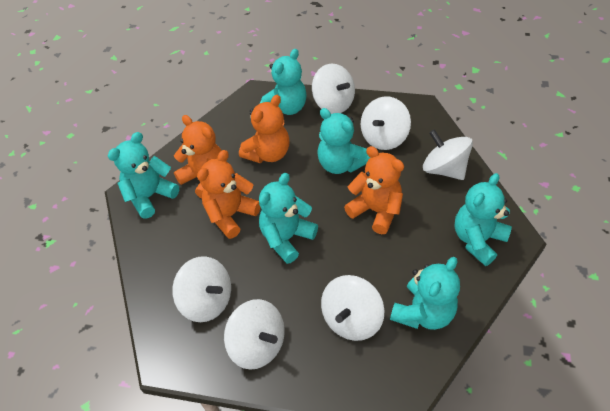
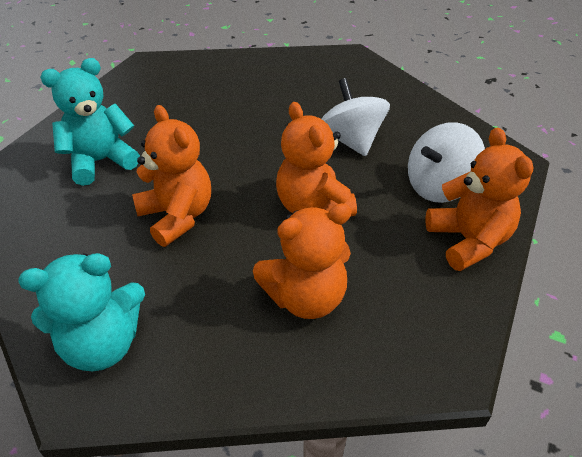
turquoise teddy bear: 6 -> 2
white spinning top: 6 -> 2

